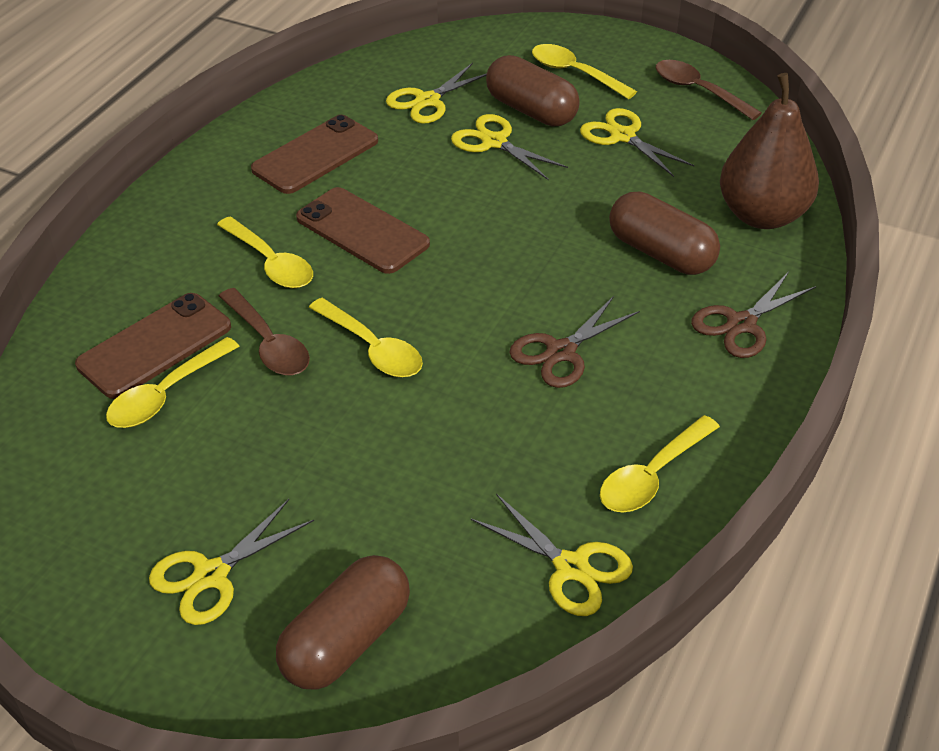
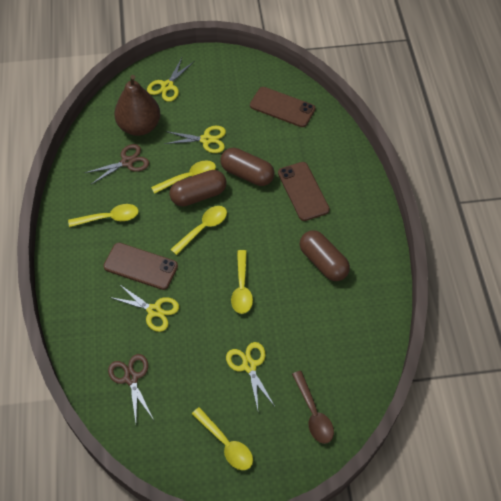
brown spoon: 2 -> 1
yellow scissors: 5 -> 4

